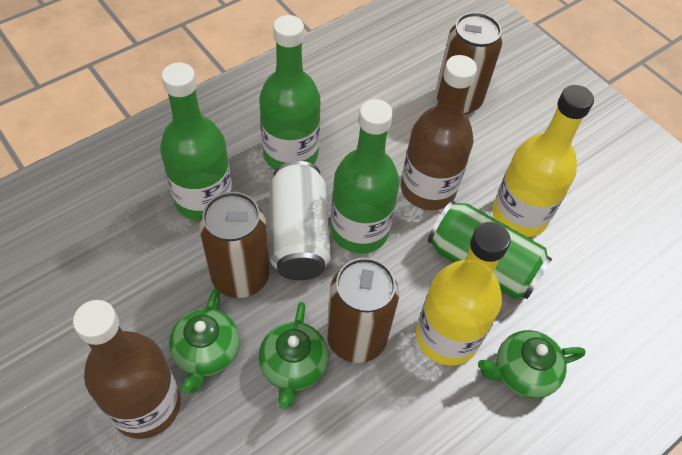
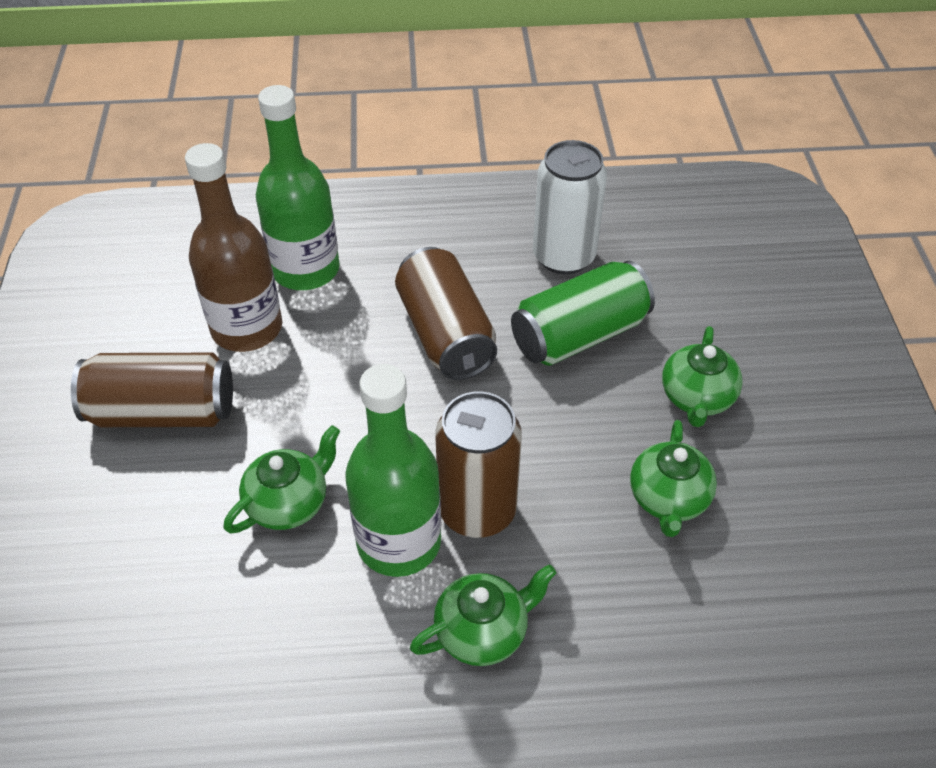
brown bottle: 2 -> 1
green bottle: 3 -> 2
green teapot: 3 -> 4
yellow bottle: 2 -> 0

